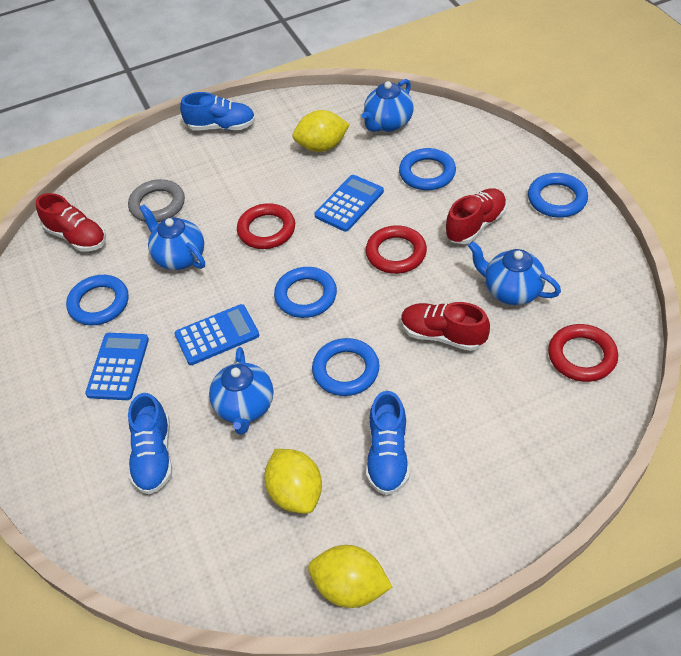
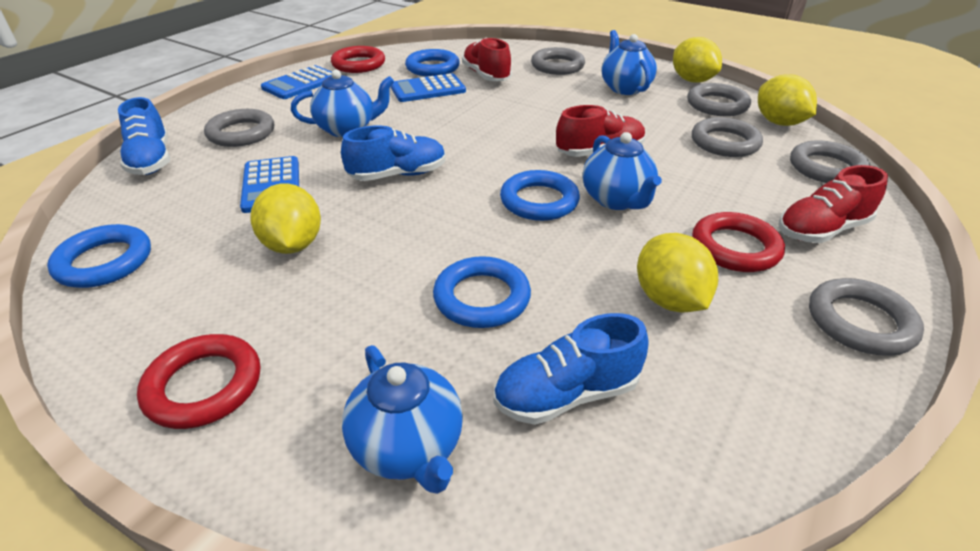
blue ring: 5 -> 4
grey ring: 1 -> 6
yellow lemon: 3 -> 4

